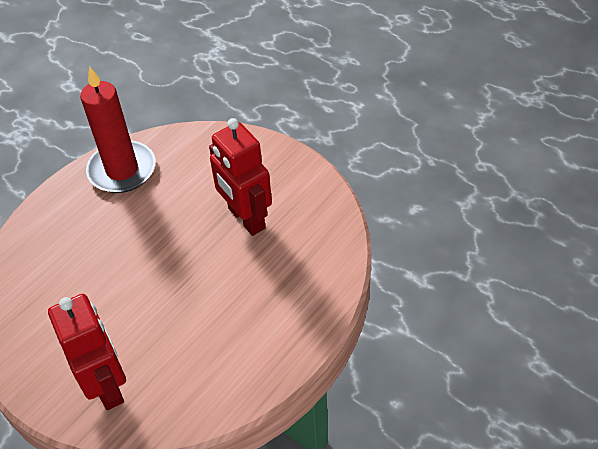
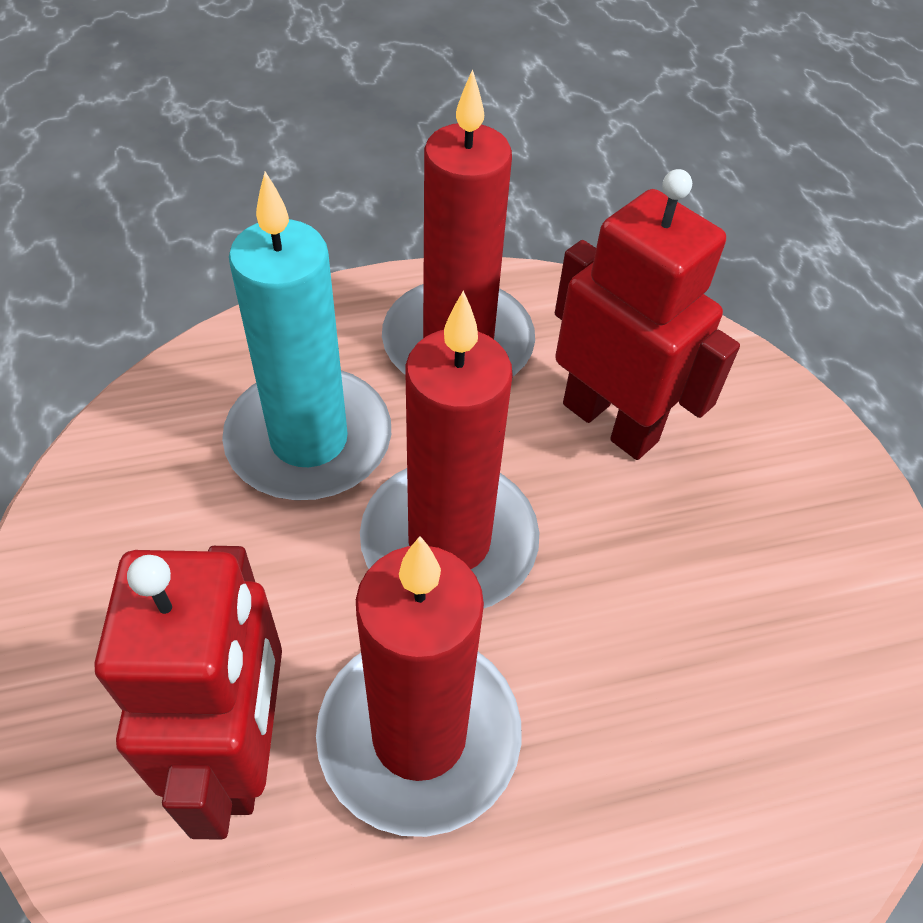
red candle: 1 -> 3
turquoise candle: 0 -> 1

